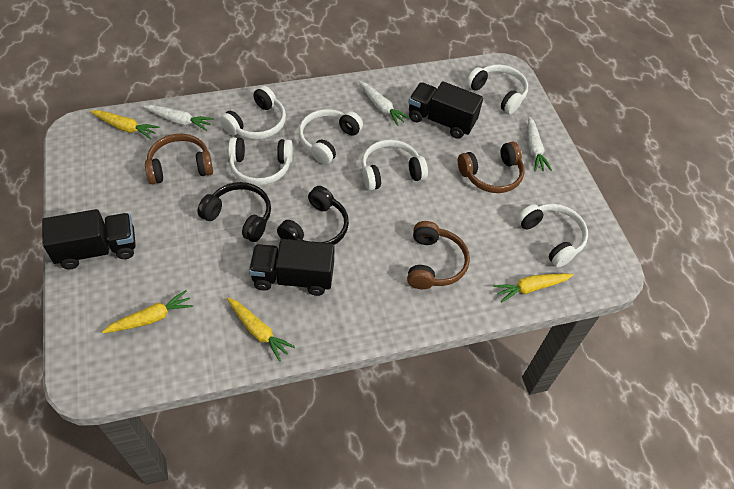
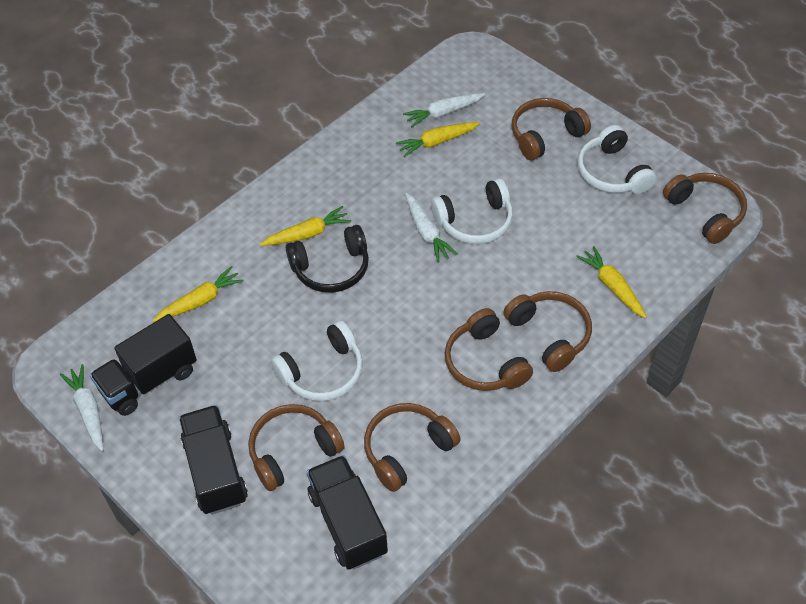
black headphones: 2 -> 1
brown headphones: 3 -> 6
white headphones: 6 -> 3

